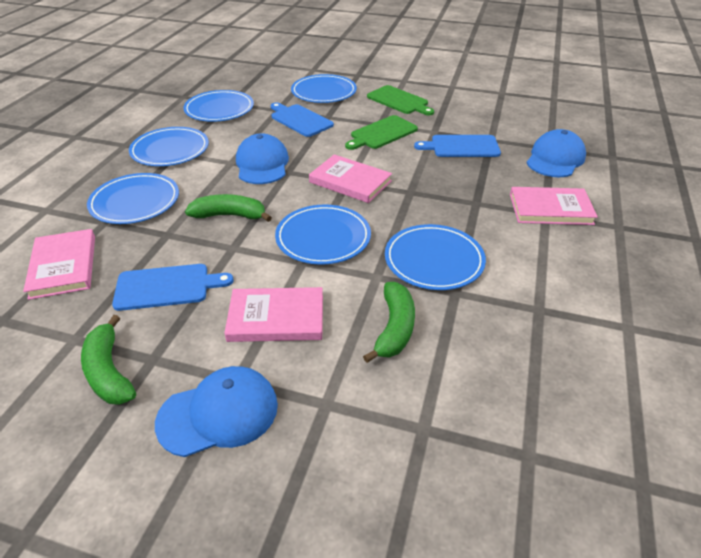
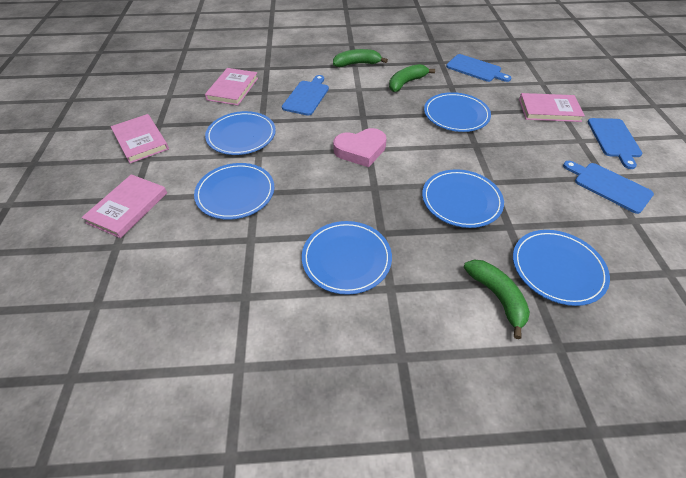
blue cap: 3 -> 0
blue cutting board: 3 -> 4
green cutting board: 2 -> 0
pink heart: 0 -> 1

